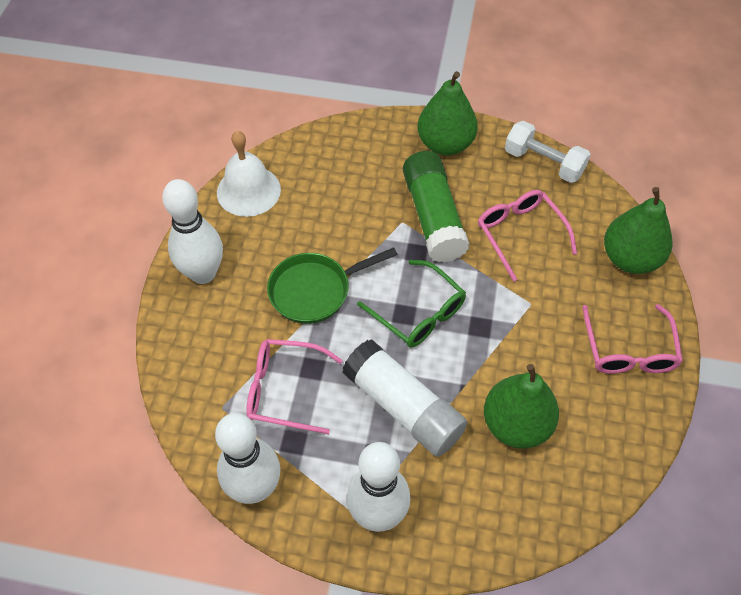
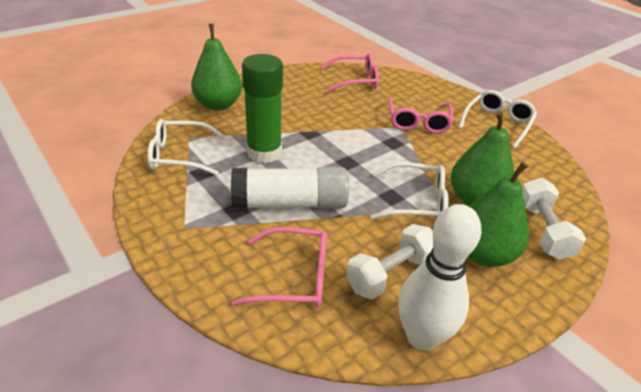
green glasses: 1 -> 0
green pan: 1 -> 0
white bell: 1 -> 0
white bowling pin: 3 -> 1
white dumbbell: 1 -> 2
white glasses: 0 -> 3

